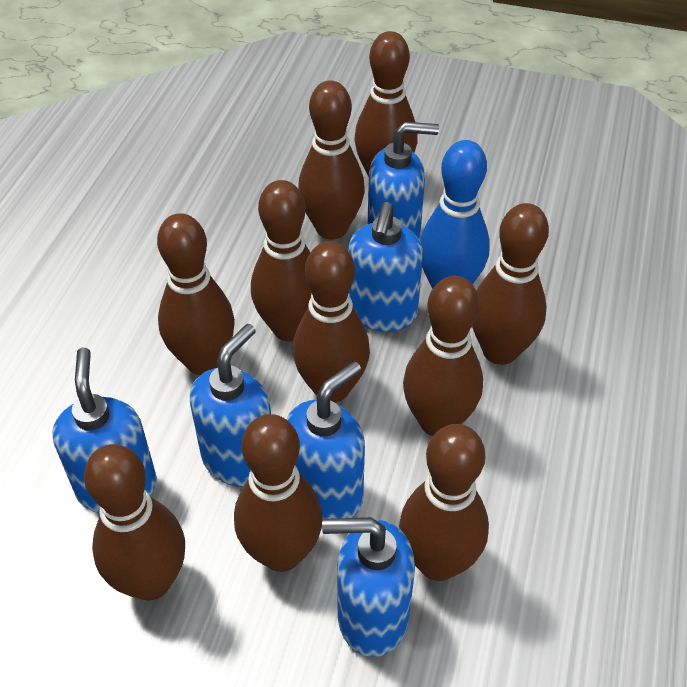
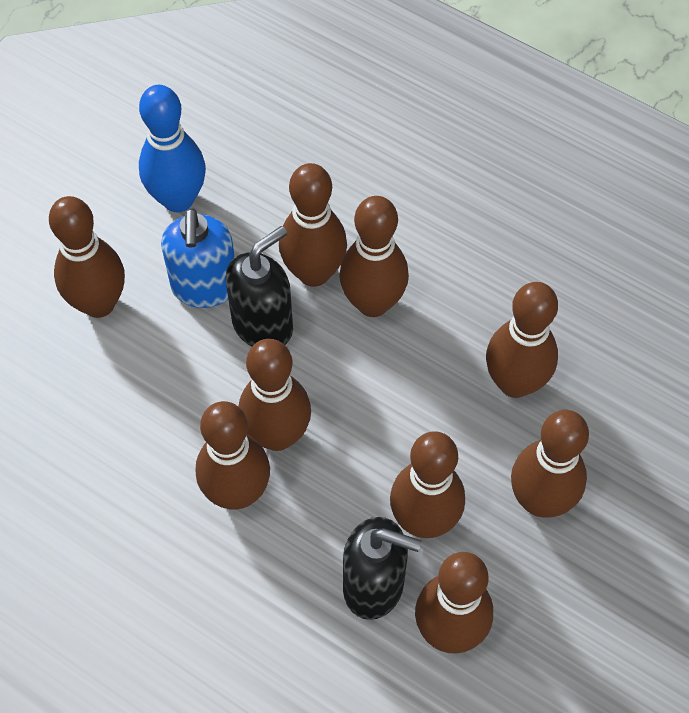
black soap dispenser: 0 -> 2
blue soap dispenser: 6 -> 1
brown bowling pin: 10 -> 9

